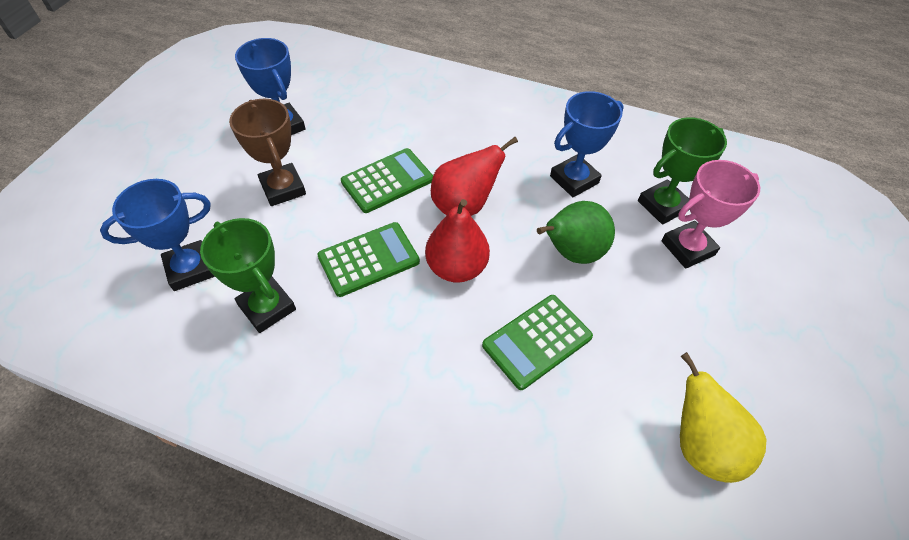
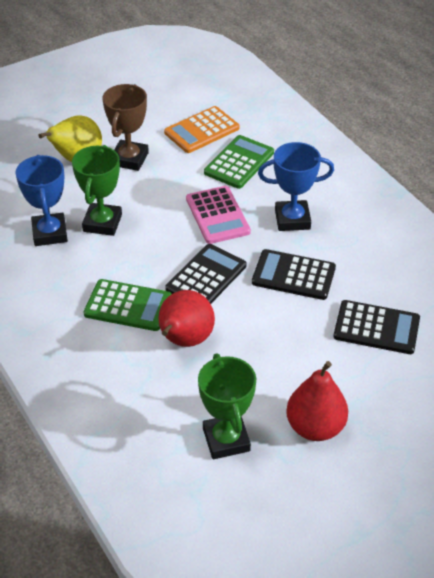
black calculator: 0 -> 3
blue trophy: 3 -> 2
green calculator: 3 -> 2
green pear: 1 -> 0
orange calculator: 0 -> 1
pink calculator: 0 -> 1
pink trophy: 1 -> 0

